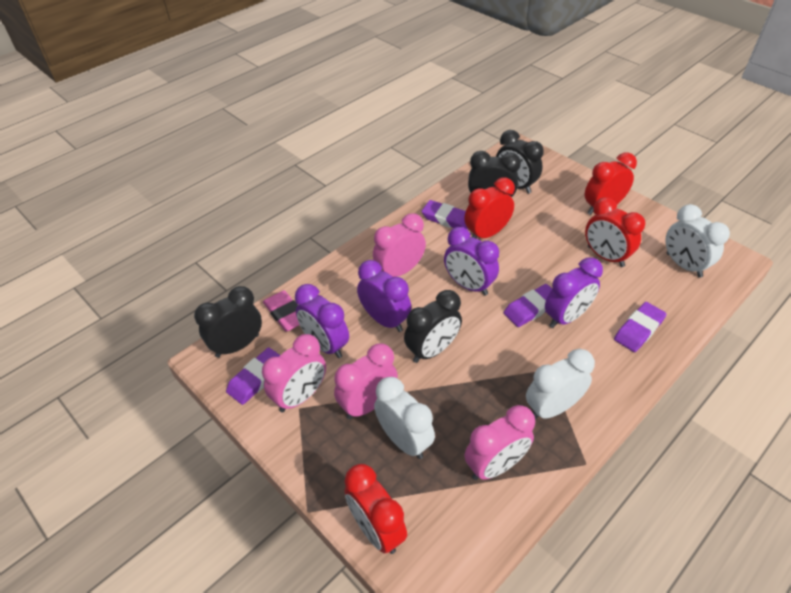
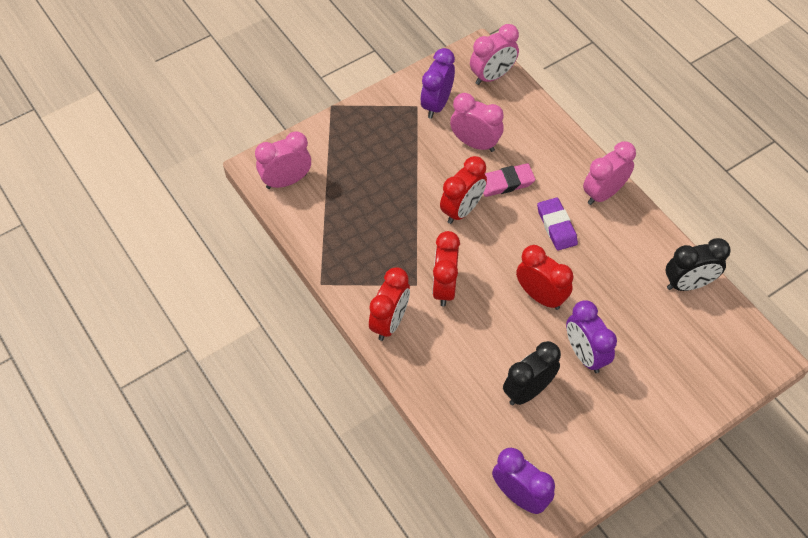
black clock: 4 -> 2
purple clock: 4 -> 3
purple eraser: 4 -> 1
white clock: 3 -> 0

